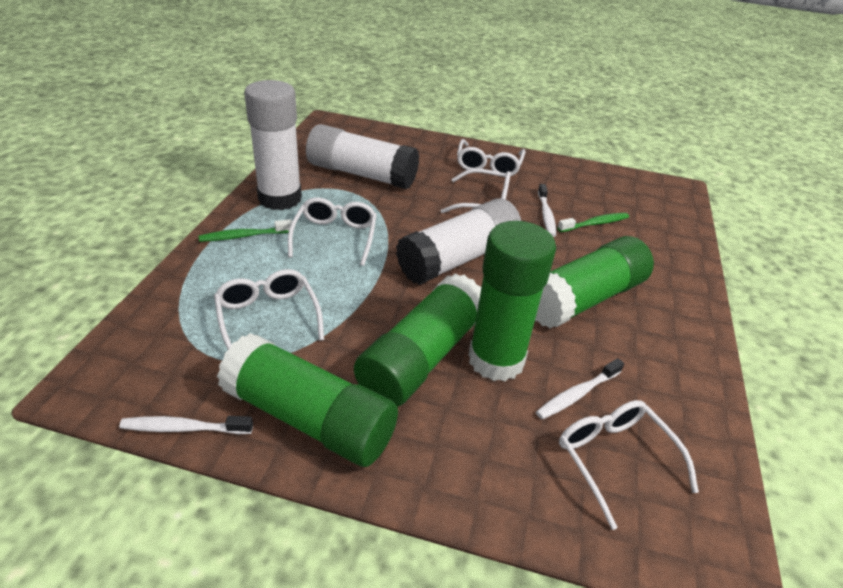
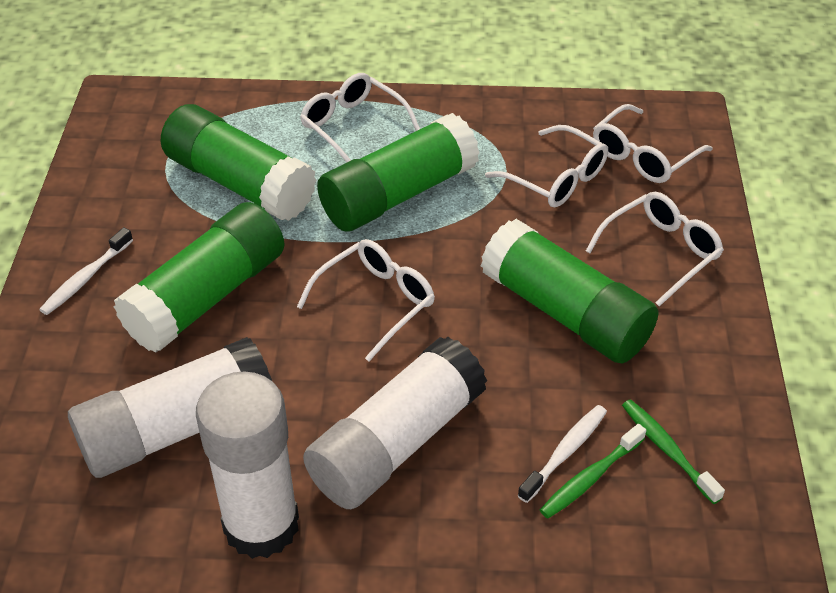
white toothbrush: 3 -> 2

